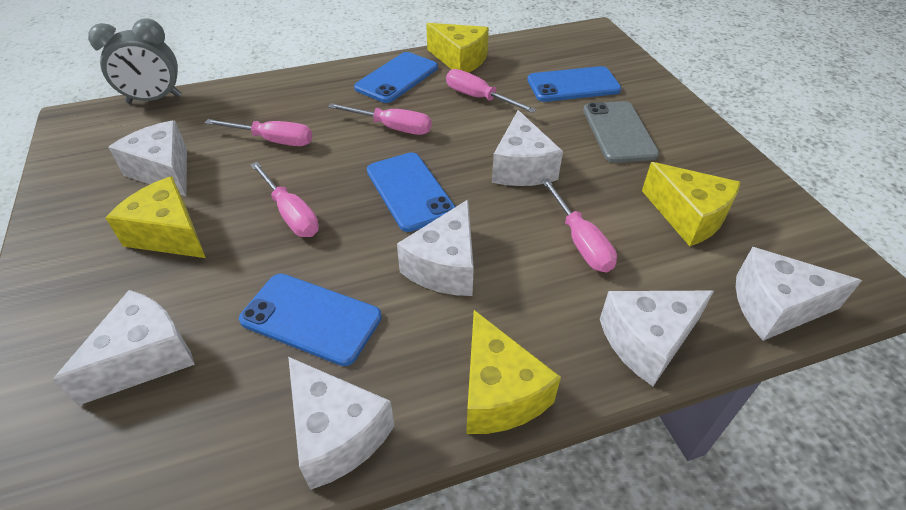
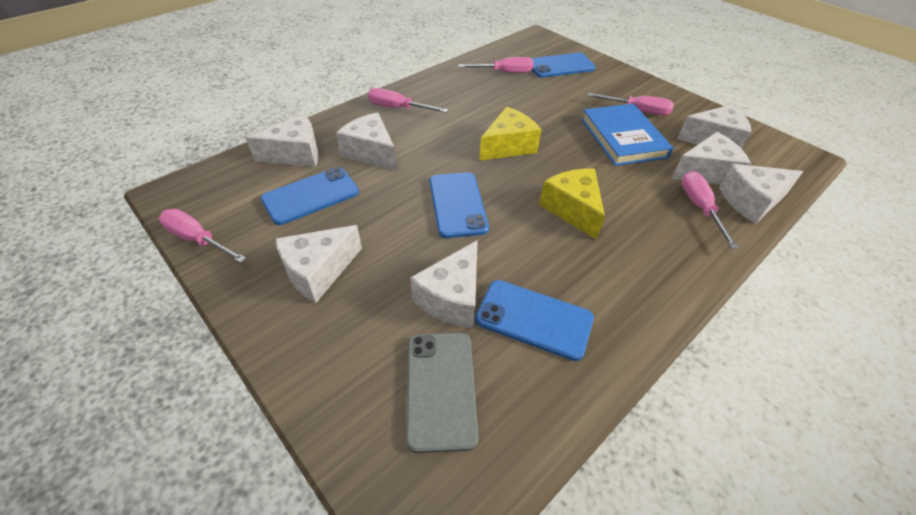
blue book: 0 -> 1
grey clock: 1 -> 0
yellow cheese: 4 -> 2

